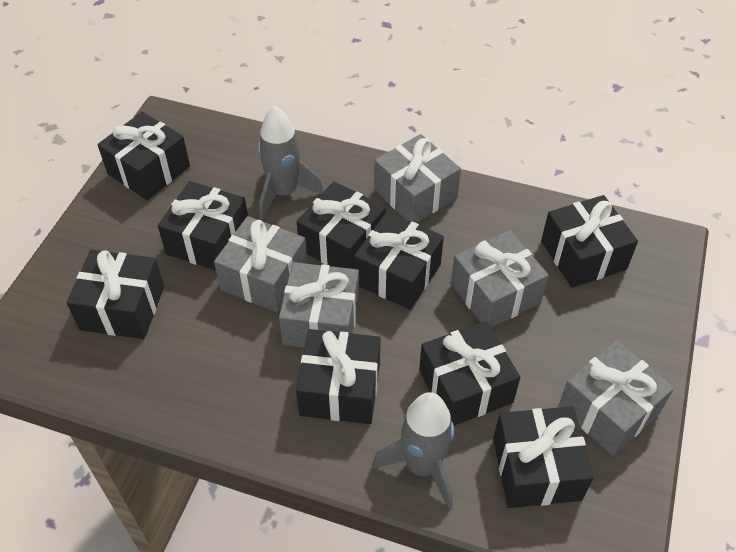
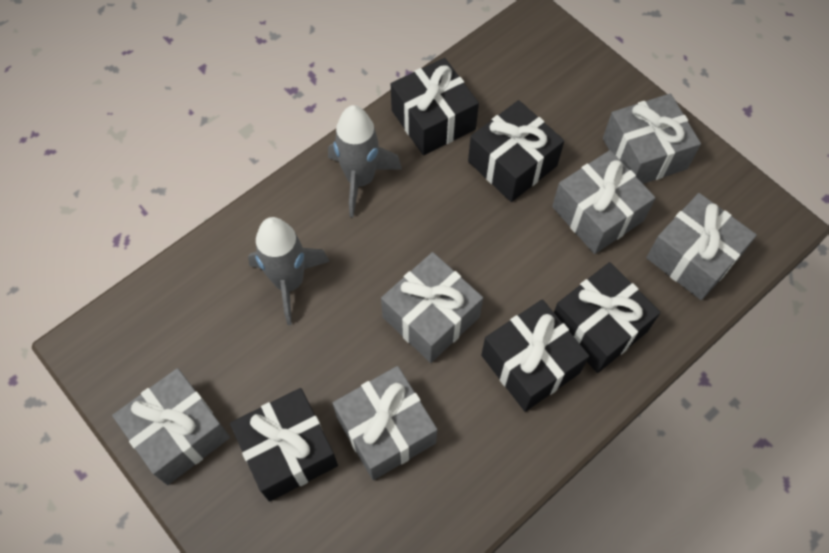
black gift: 9 -> 5
grey gift: 5 -> 6

